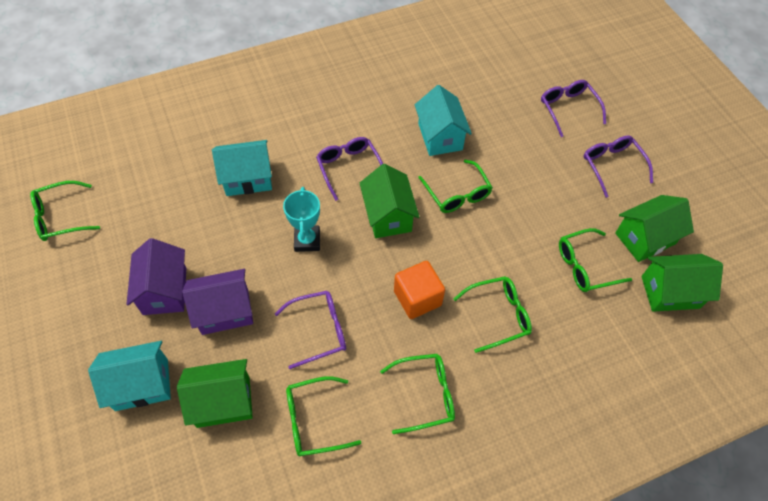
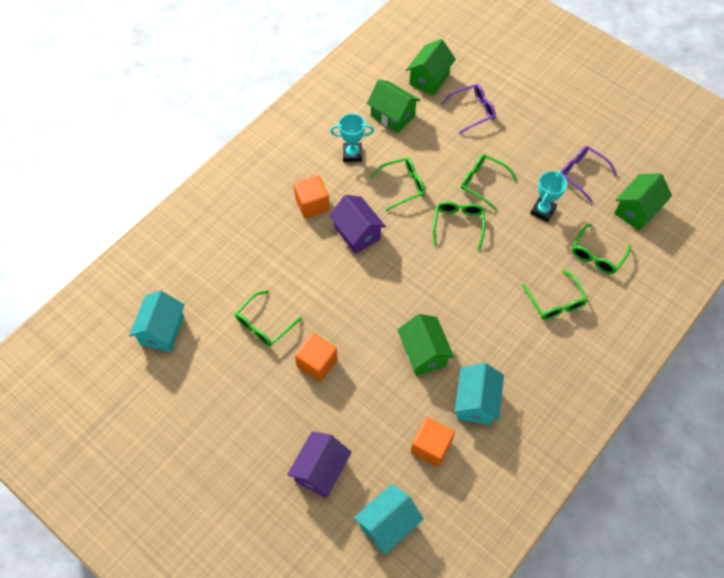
orange cube: 1 -> 3
purple glasses: 4 -> 2
turquoise trophy: 1 -> 2

